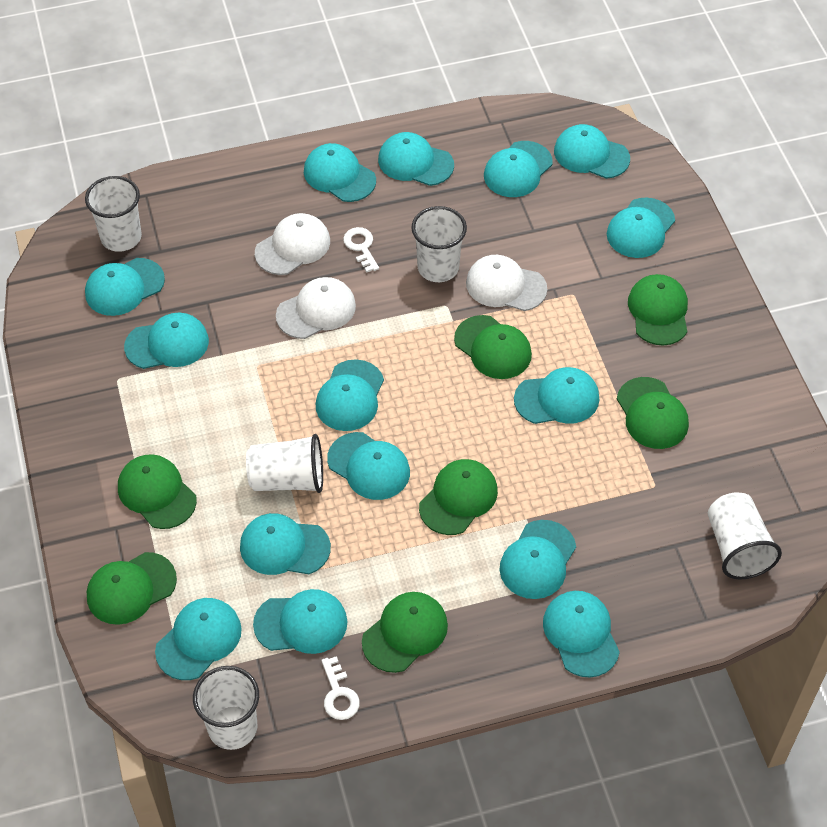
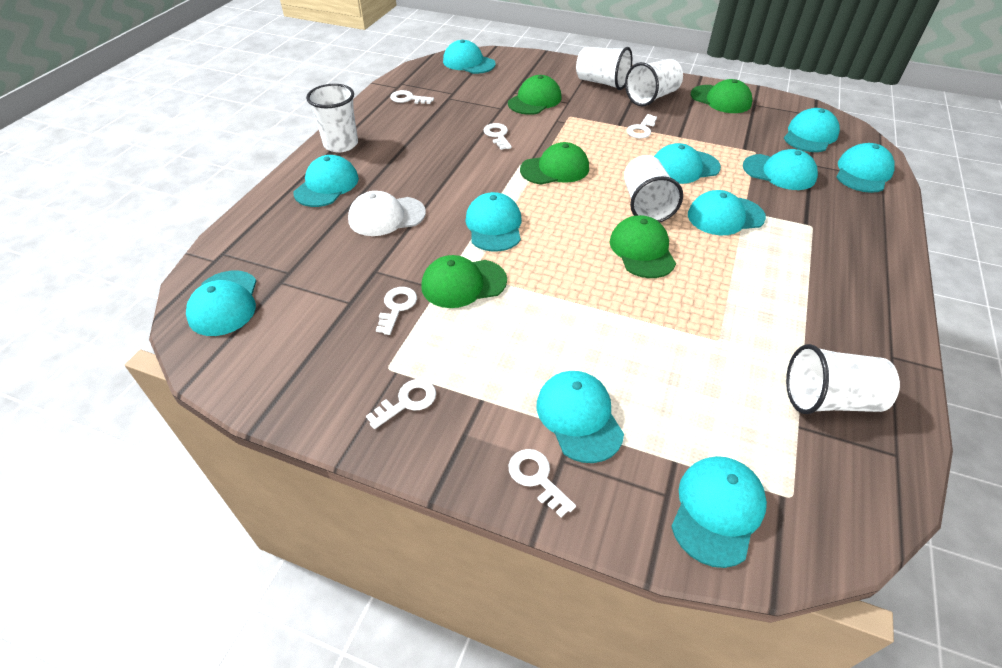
green cap: 7 -> 5
turquoise cap: 15 -> 11
white cap: 3 -> 1
white key: 2 -> 6

